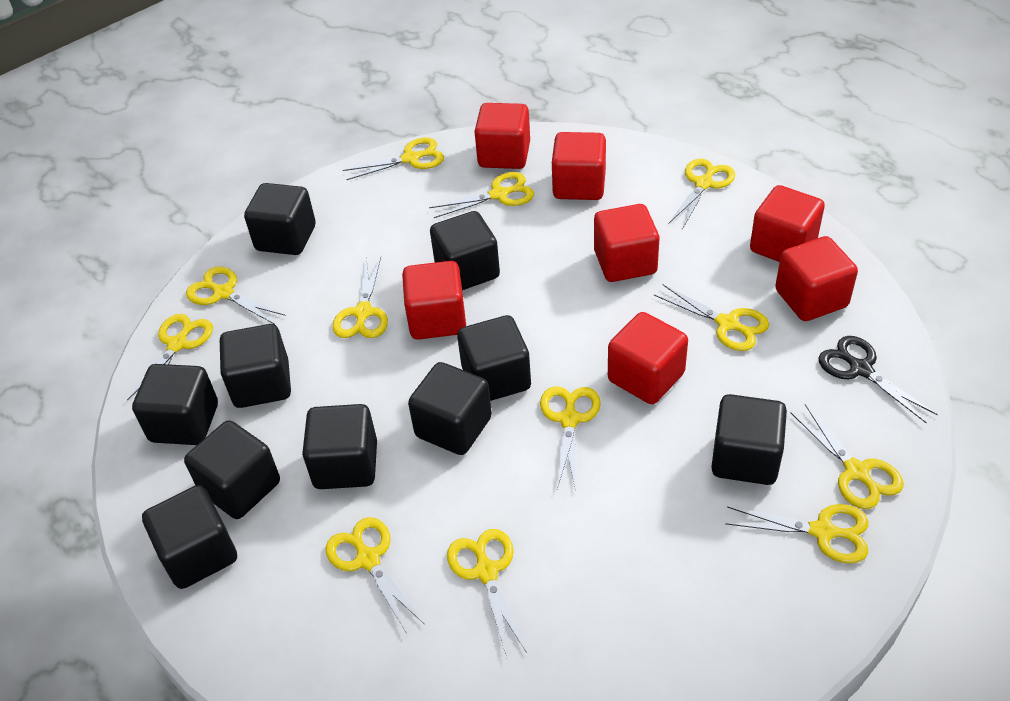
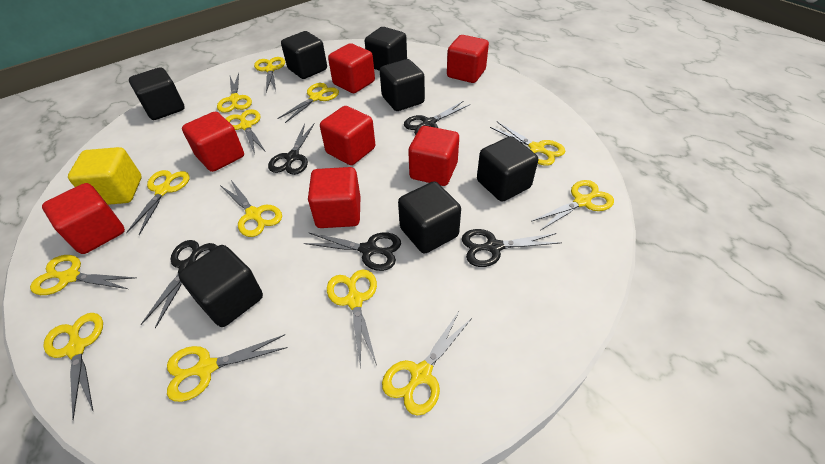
black cube: 10 -> 7
black scissors: 1 -> 5
yellow cube: 0 -> 1
yellow scissors: 12 -> 13

